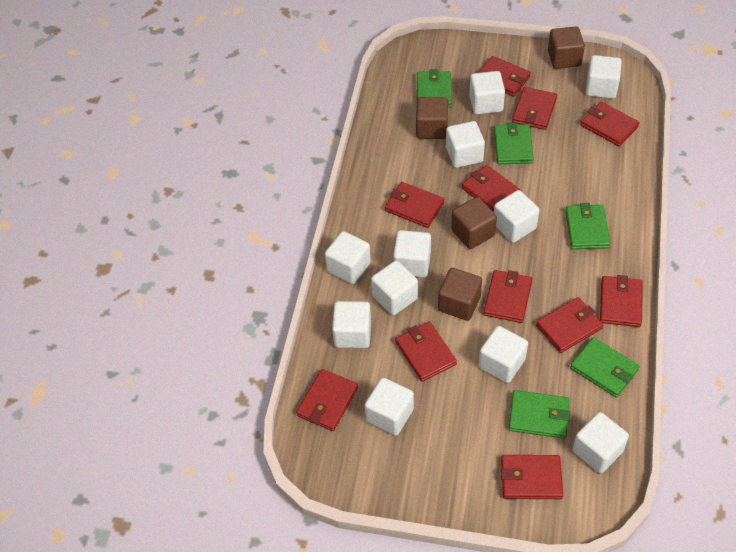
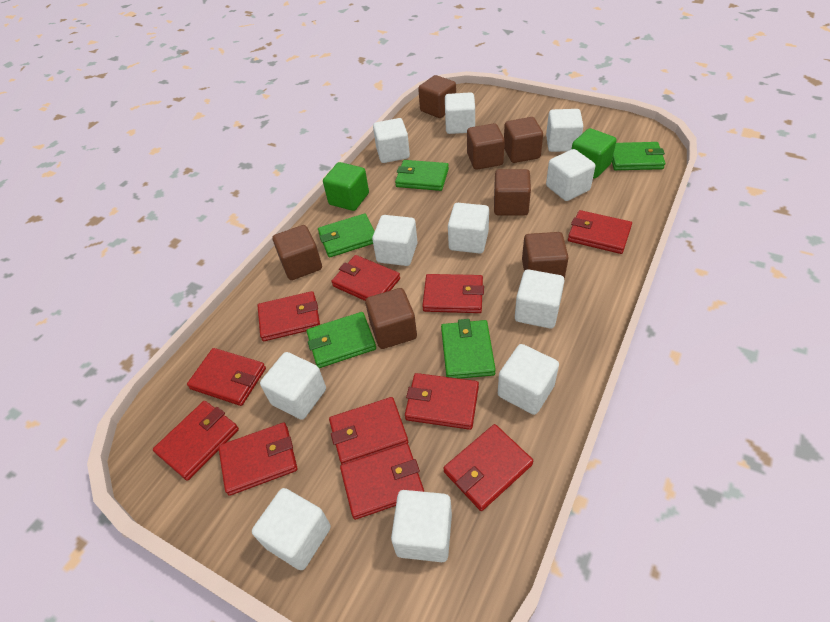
brown cube: 4 -> 7
green cube: 0 -> 2

